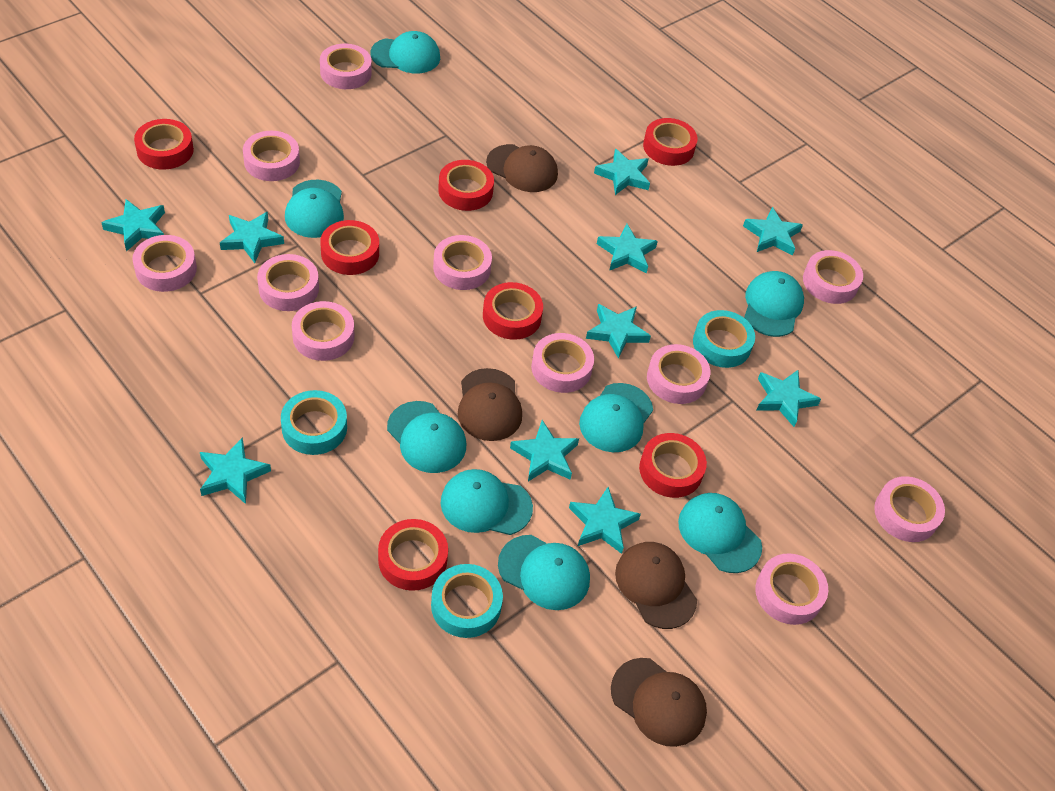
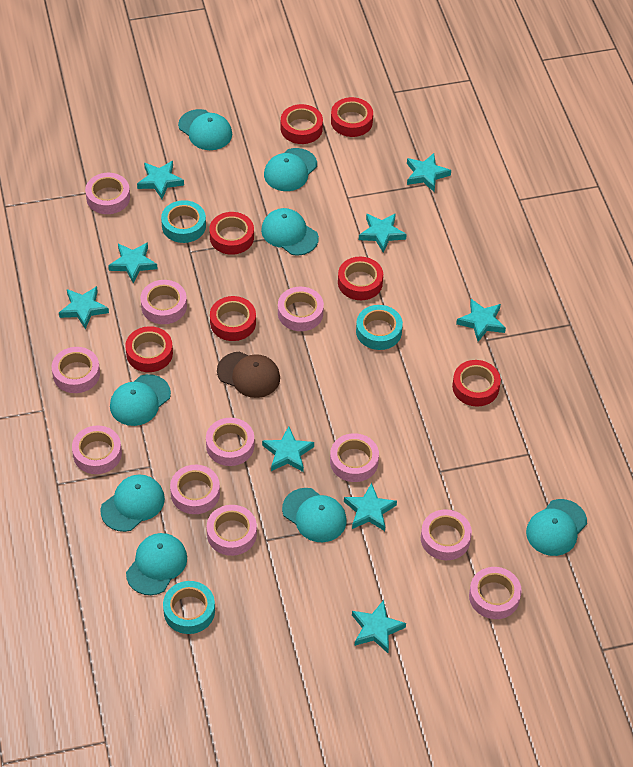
brown cap: 4 -> 1
turquoise star: 10 -> 9

